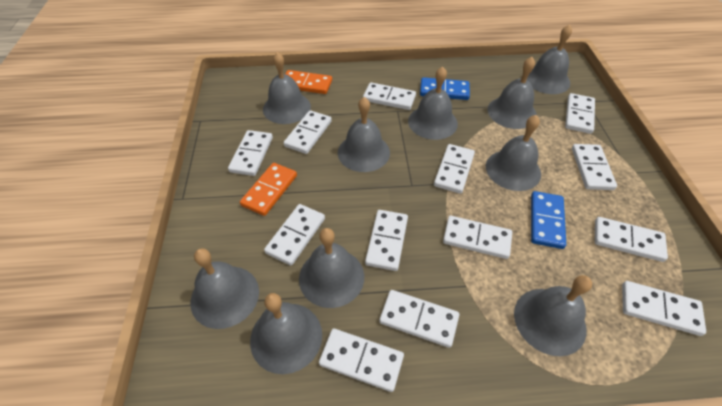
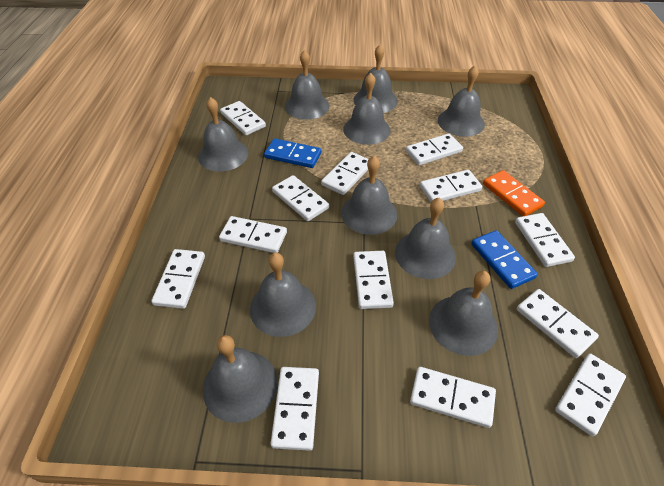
orange domino: 2 -> 1

